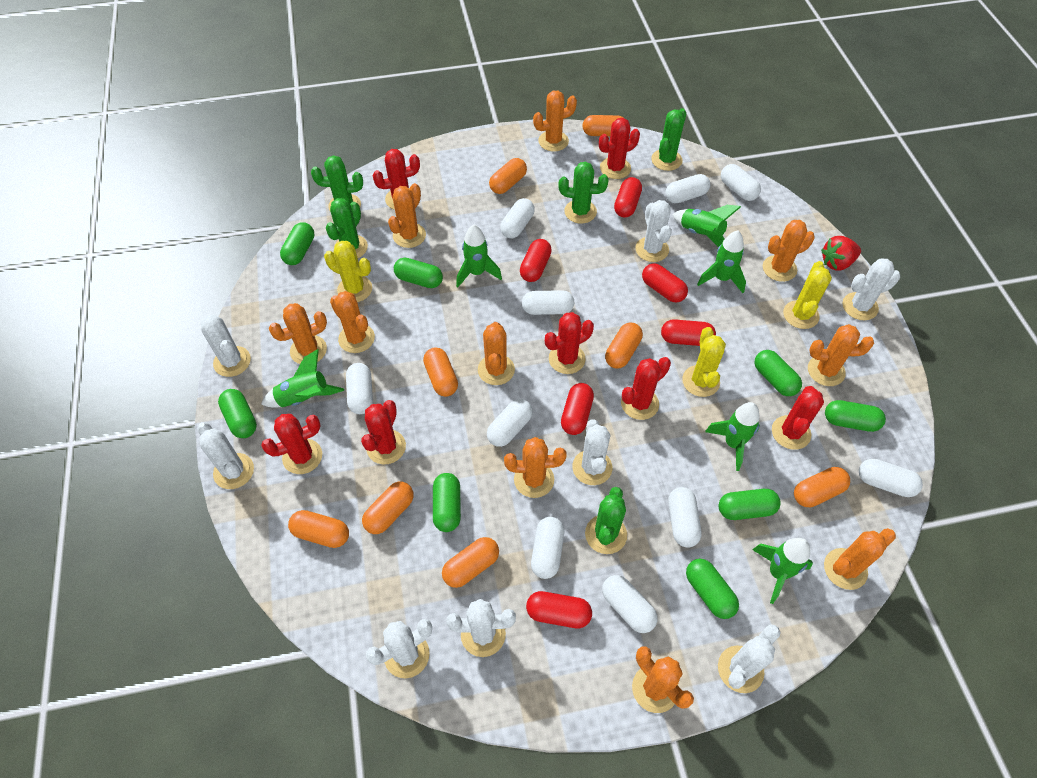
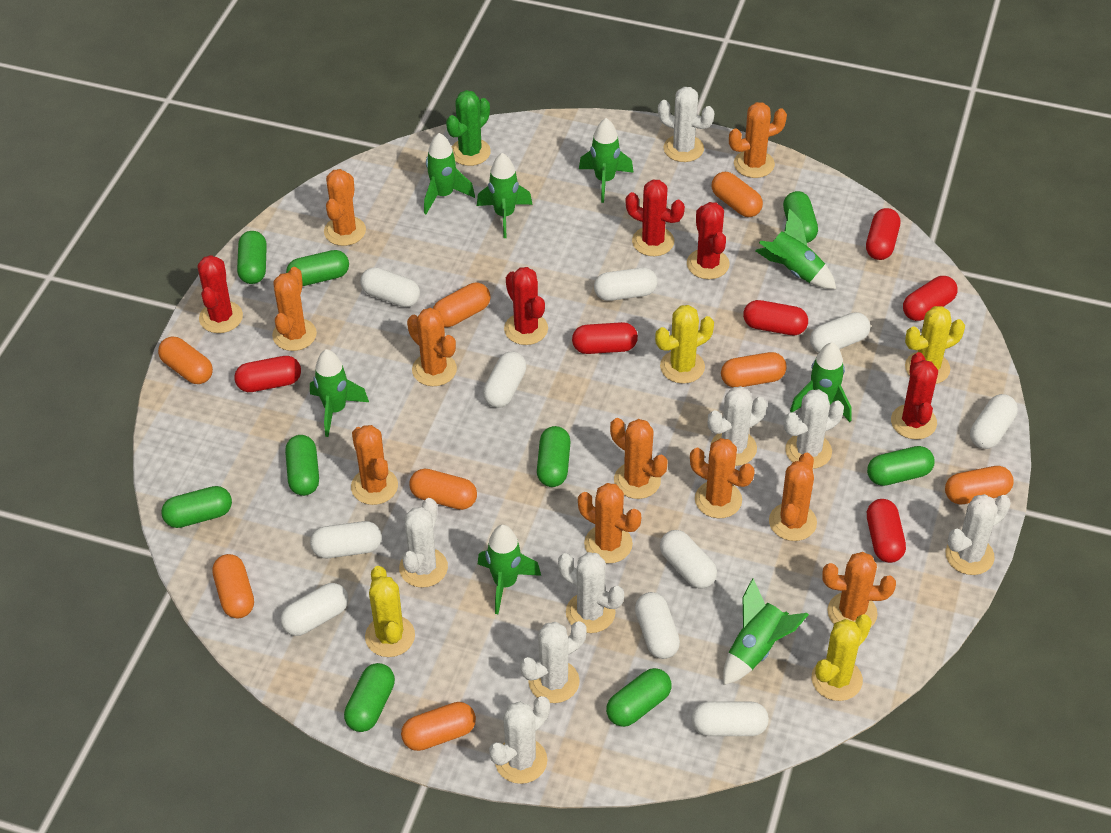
green cactus: 5 -> 1
green capsule: 8 -> 9
green rocket: 6 -> 8
red cactus: 7 -> 5
red strawberry: 1 -> 0
yellow cactus: 3 -> 4

